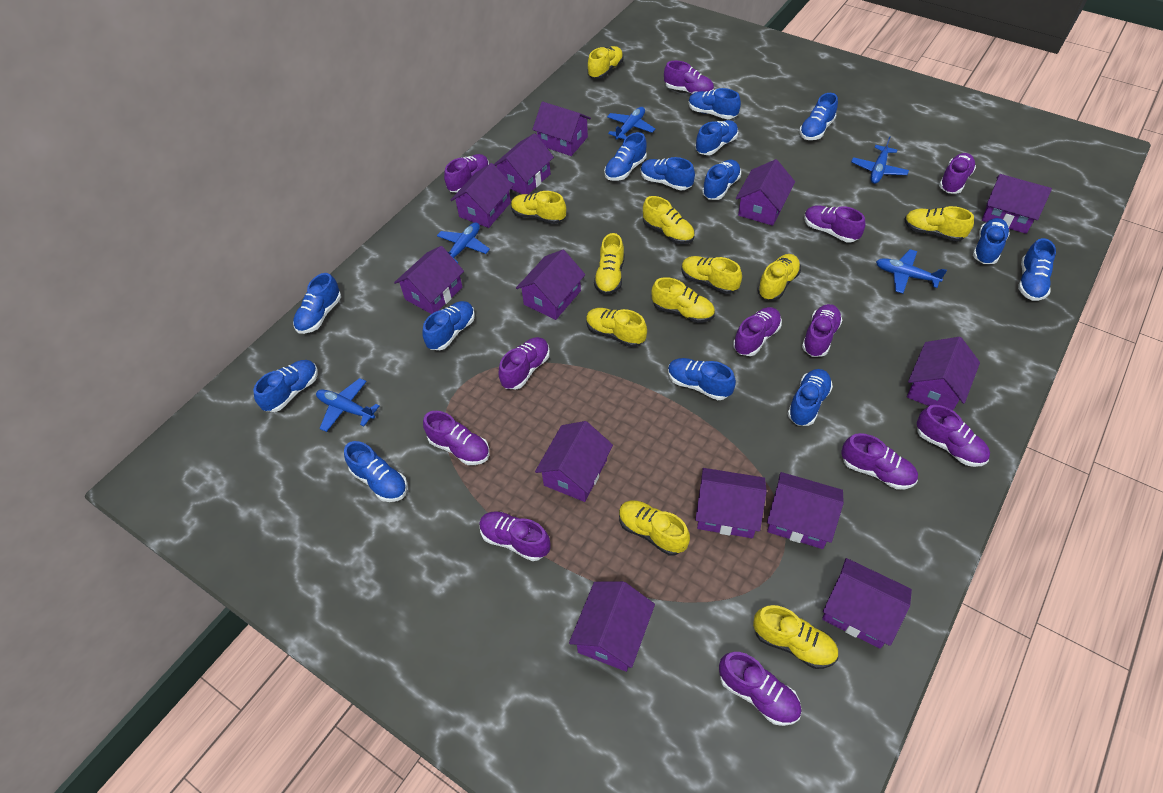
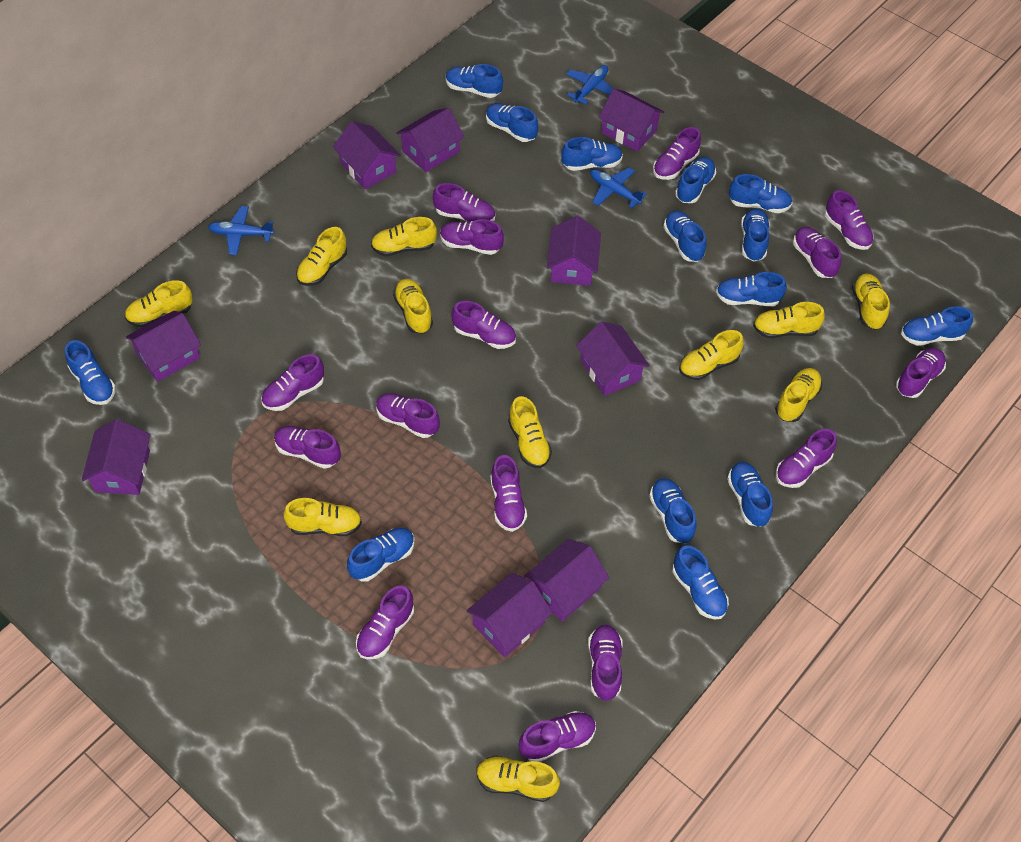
blue plane: 5 -> 3
purple house: 13 -> 9
purple shoe: 12 -> 15

